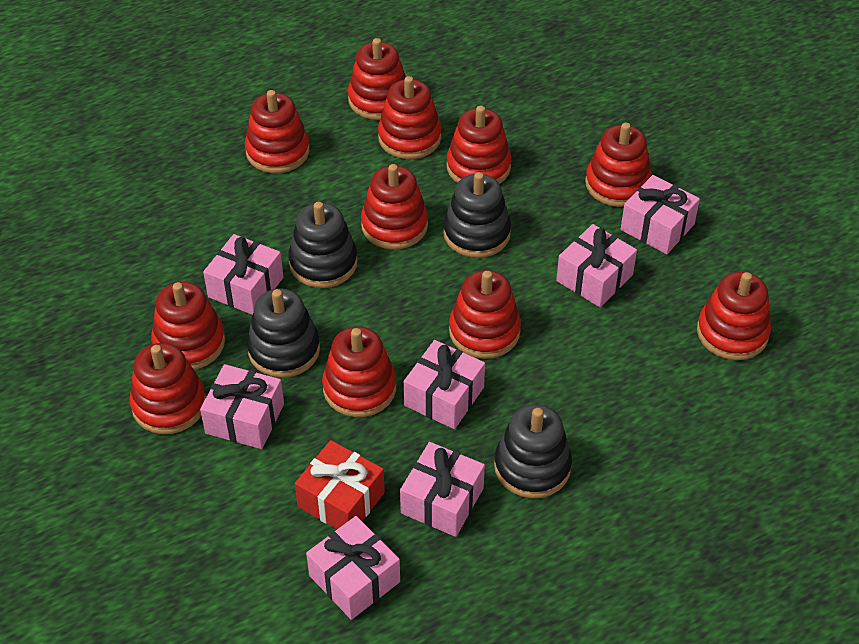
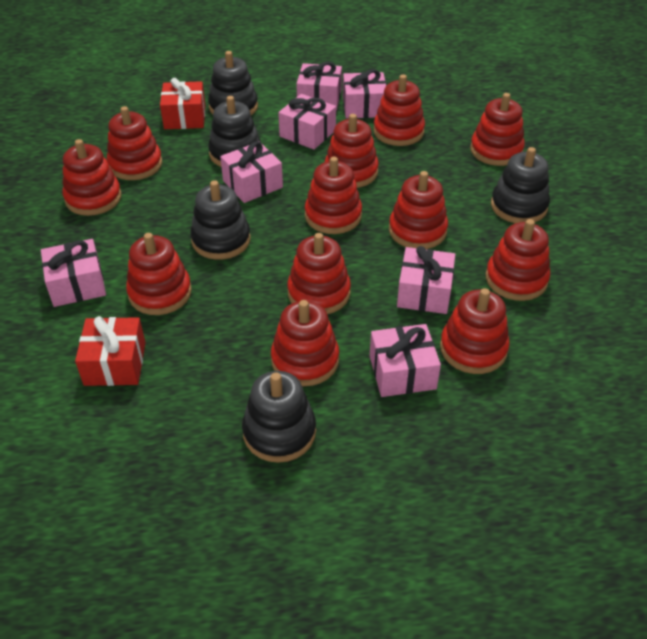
black stacking toy: 4 -> 5
red gift: 1 -> 2
red stacking toy: 11 -> 12

